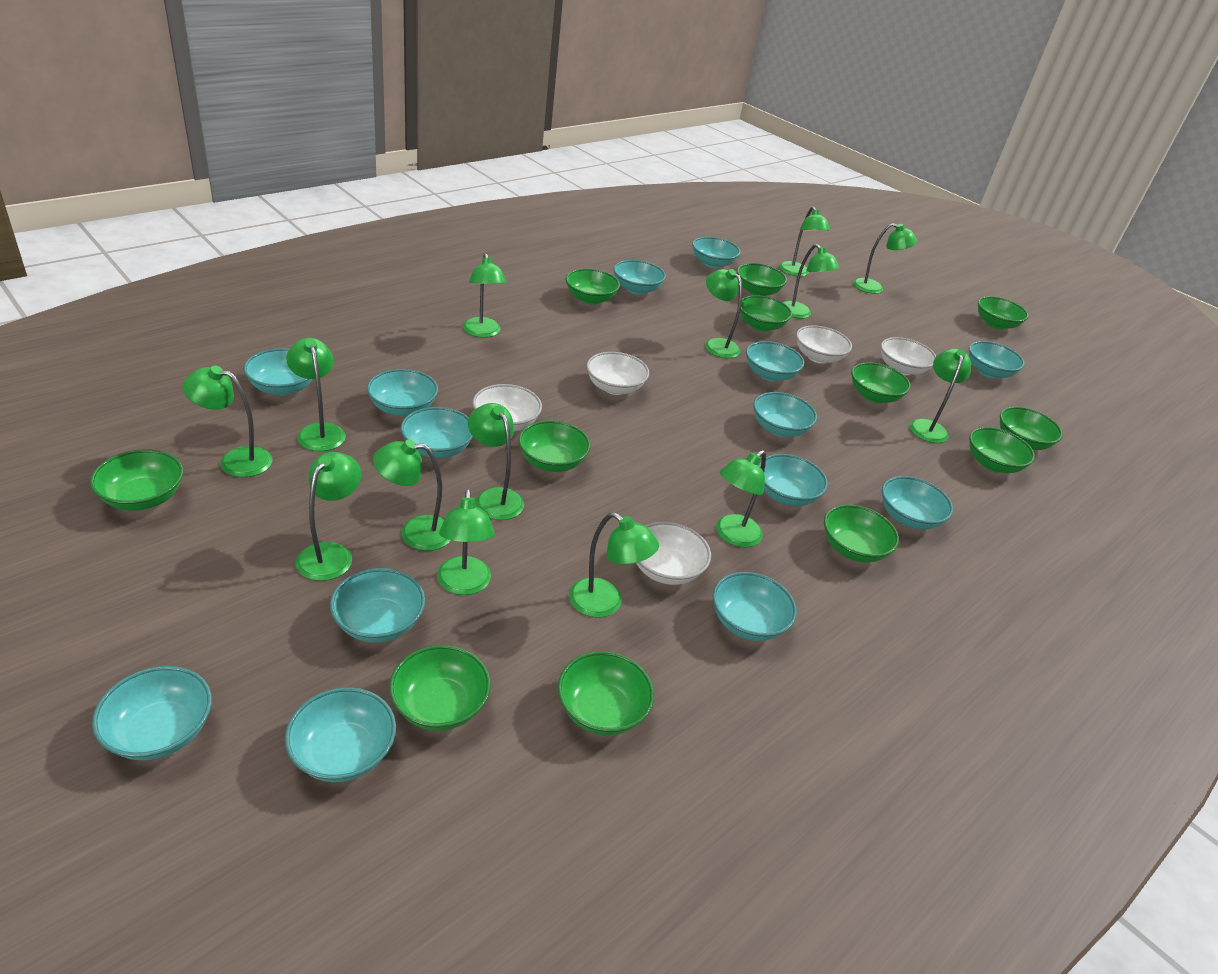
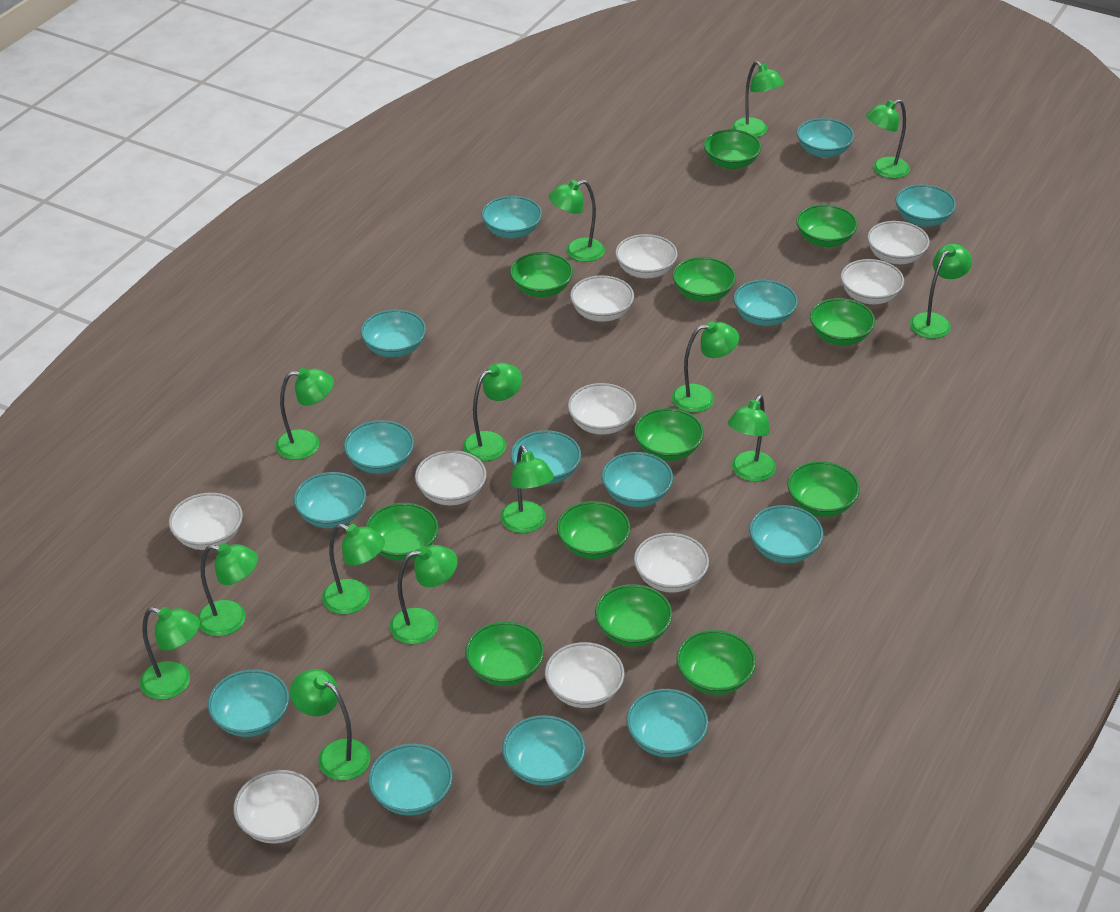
white bowl: 5 -> 10

